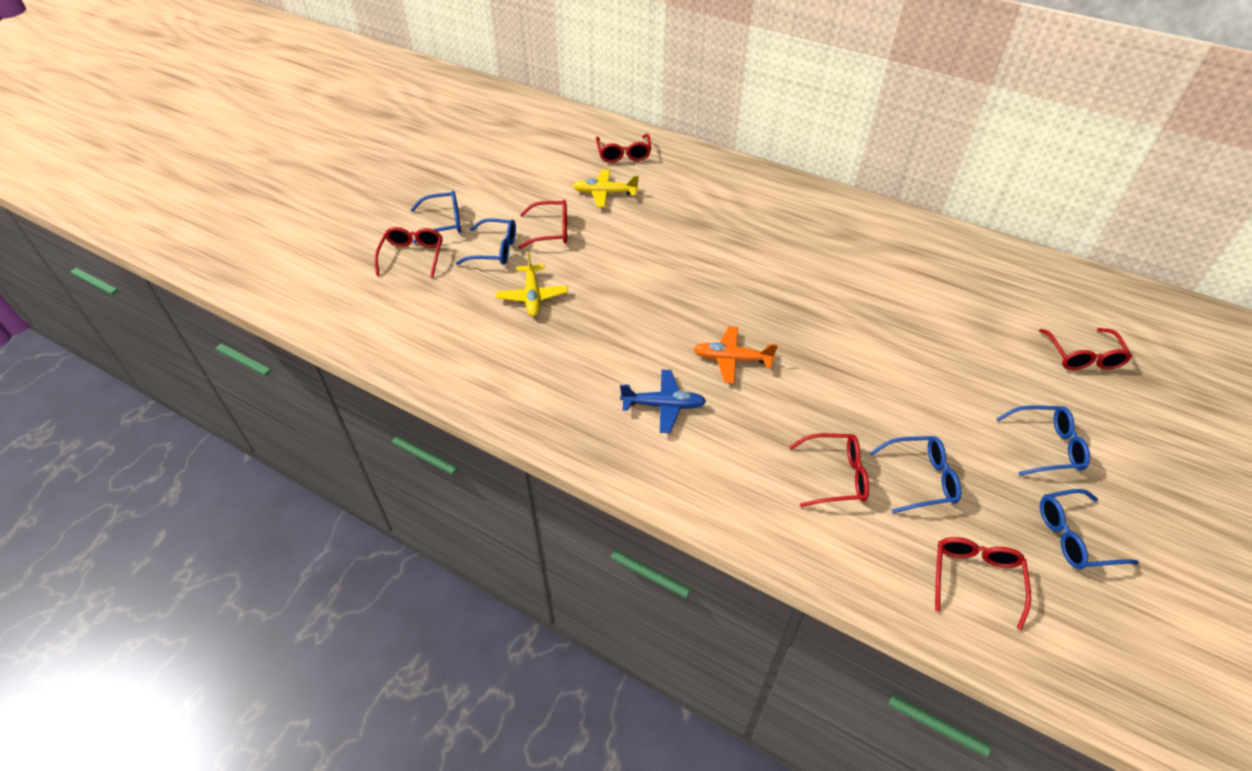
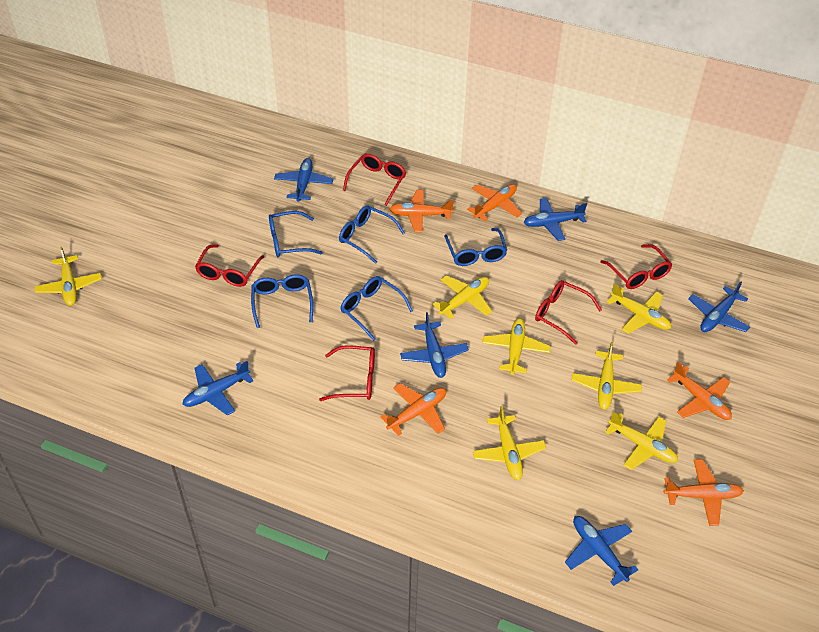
blue plane: 1 -> 6
orange plane: 1 -> 5
red glasses: 6 -> 5
yellow plane: 2 -> 7

